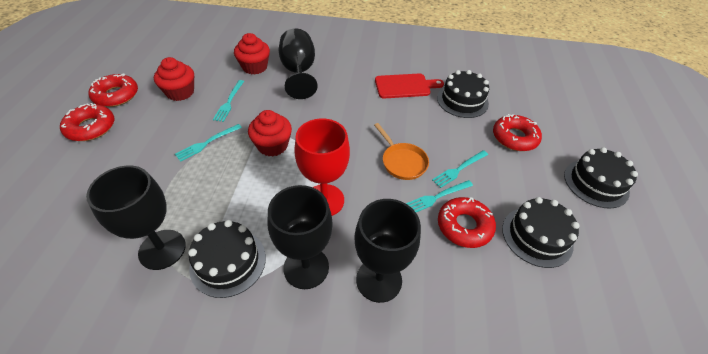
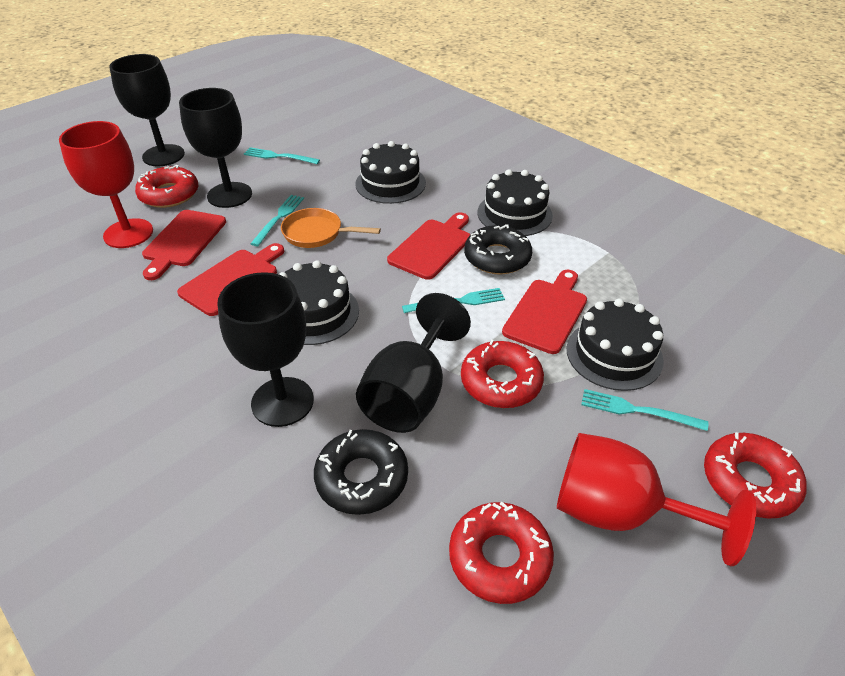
black donut: 0 -> 2
red cupcake: 3 -> 0
red cutting board: 1 -> 4
red goblet: 1 -> 2

